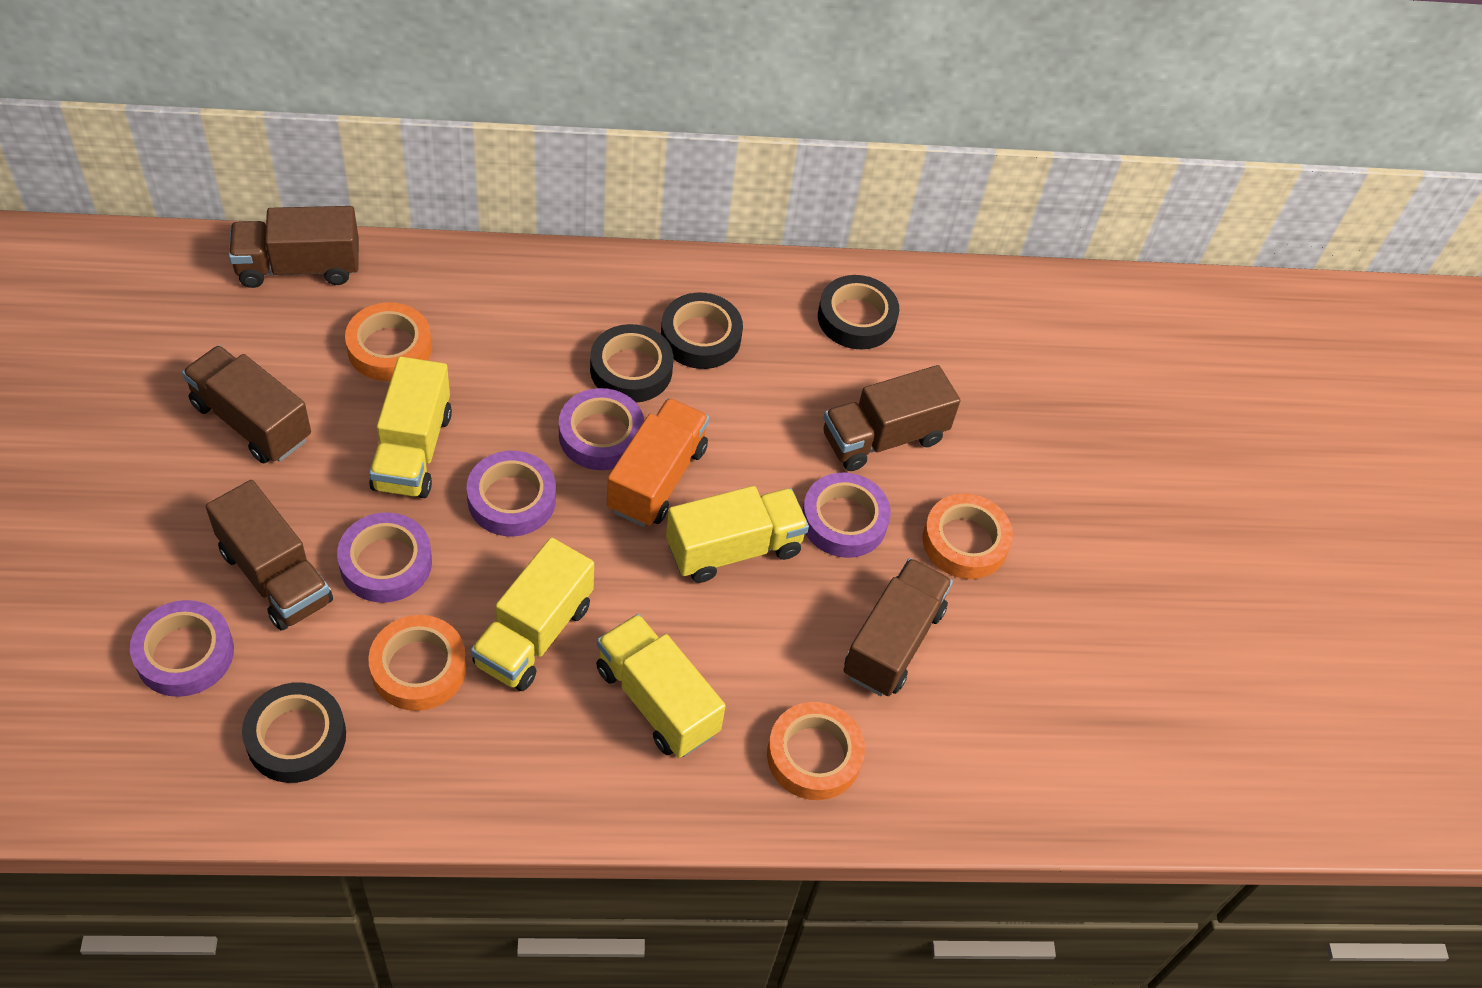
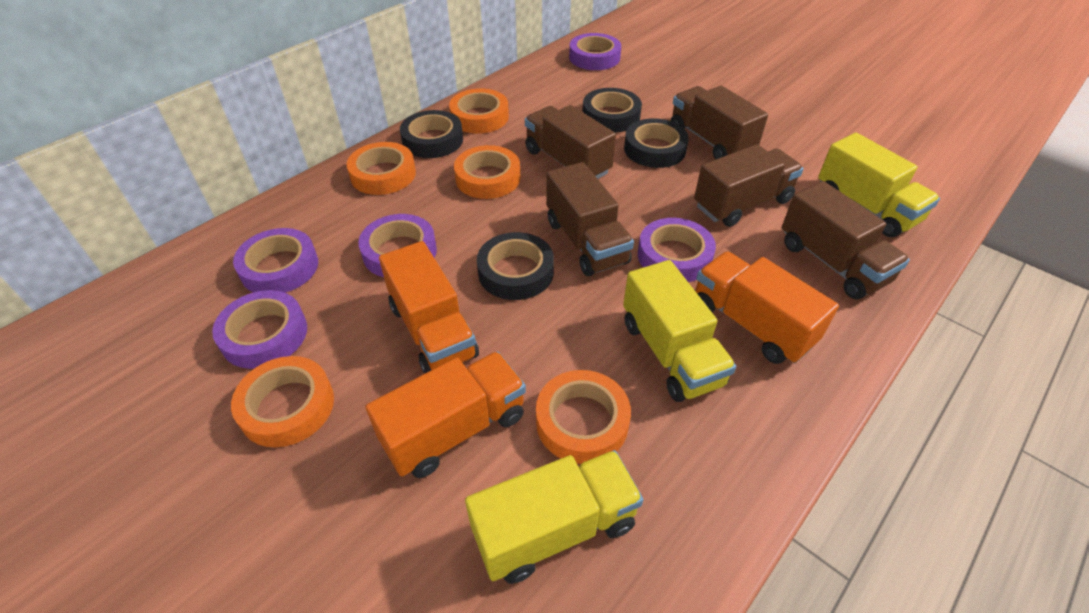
orange tape: 4 -> 5
orange truck: 1 -> 3
yellow truck: 4 -> 3

